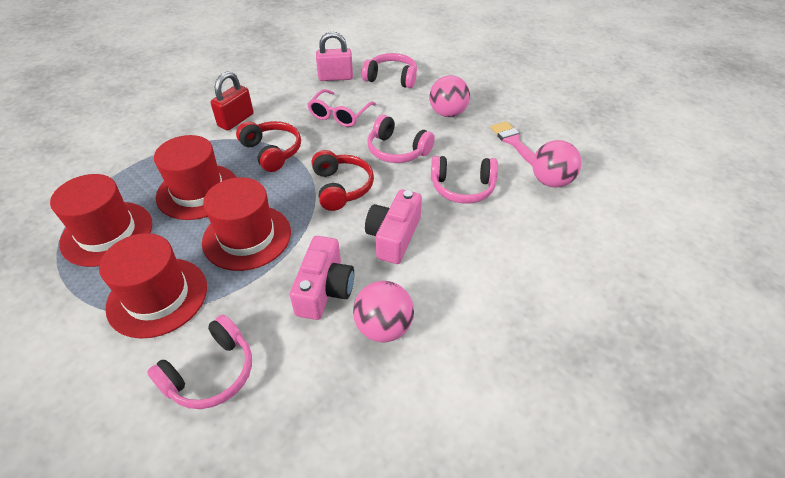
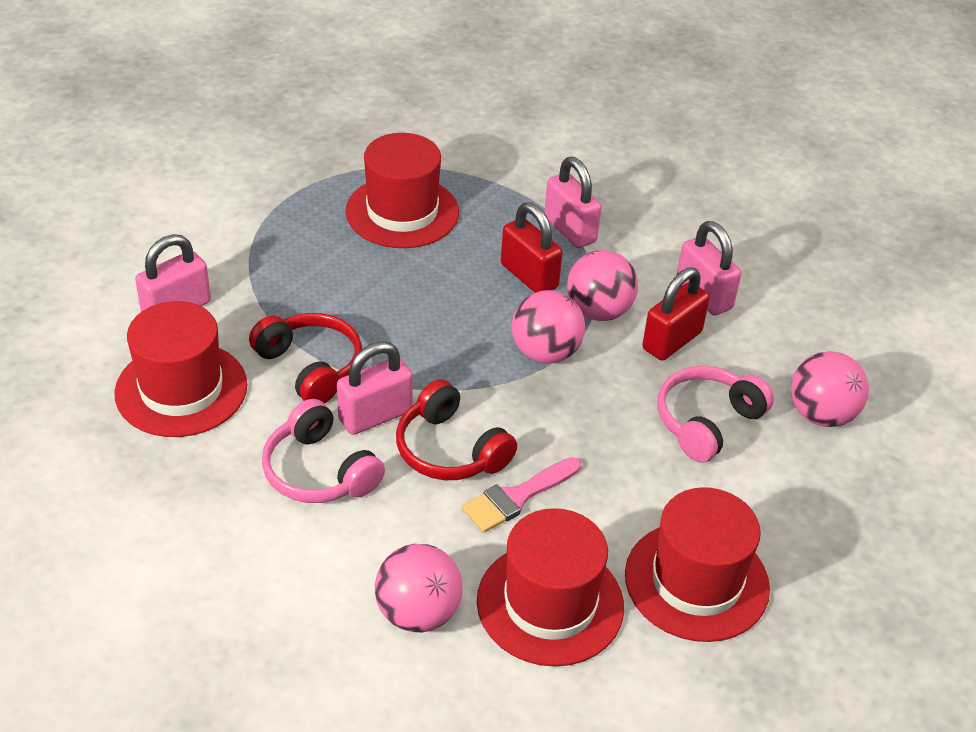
pink ball: 3 -> 4
pink camera: 2 -> 0
pink glasses: 1 -> 0
pink headphones: 4 -> 2
pink padlock: 1 -> 4
red padlock: 1 -> 2

